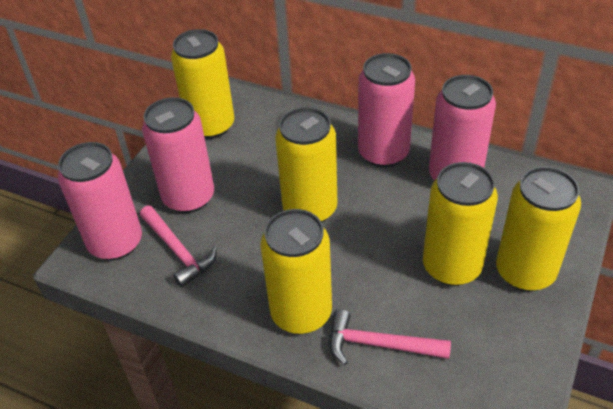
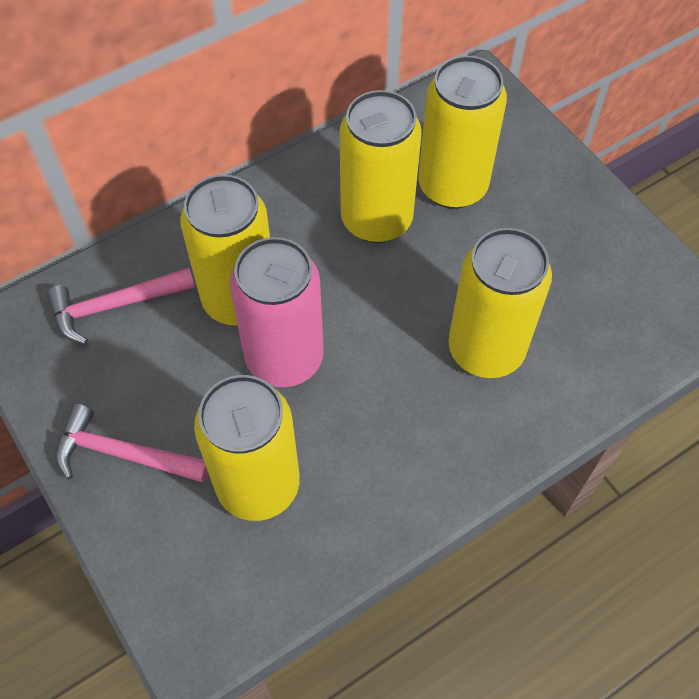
pink can: 4 -> 1

